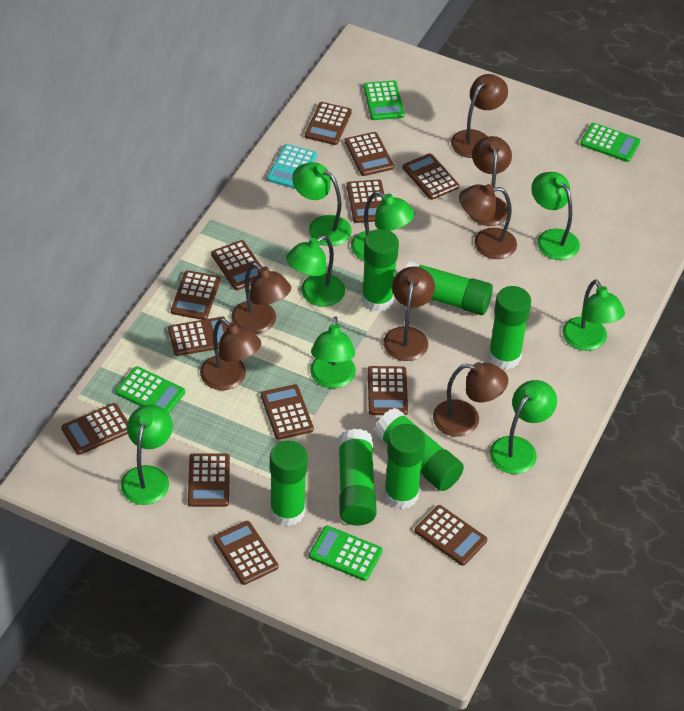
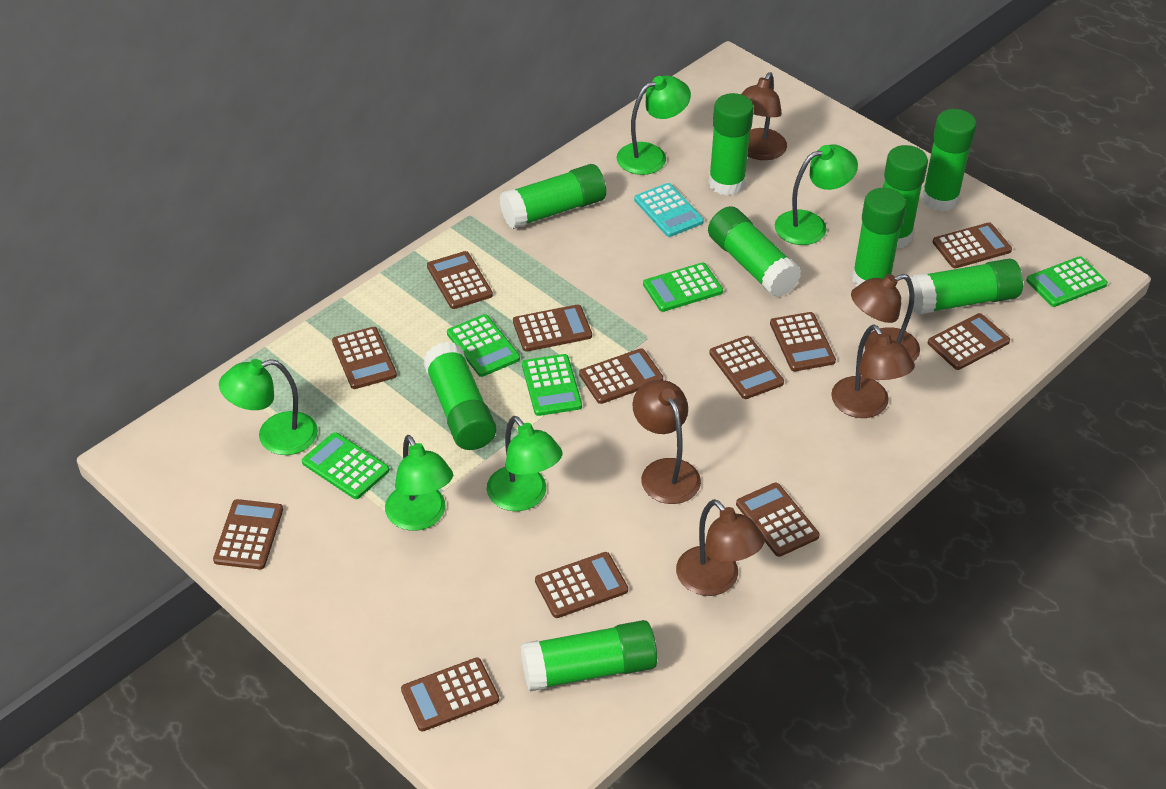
brown calculator: 13 -> 12
brown lamp: 7 -> 5
green calculator: 4 -> 5
green glue stick: 7 -> 9
green lamp: 8 -> 5

